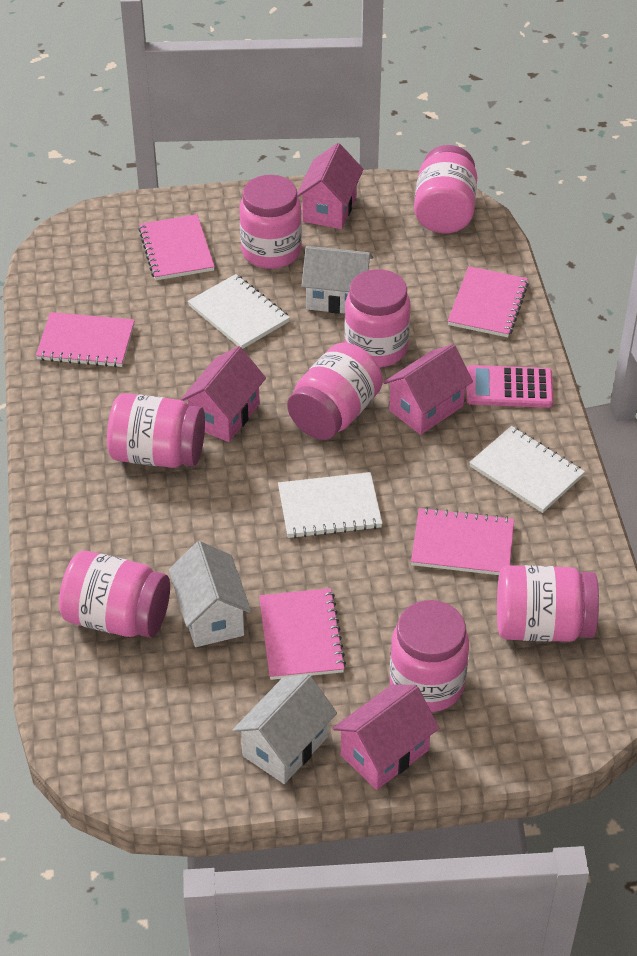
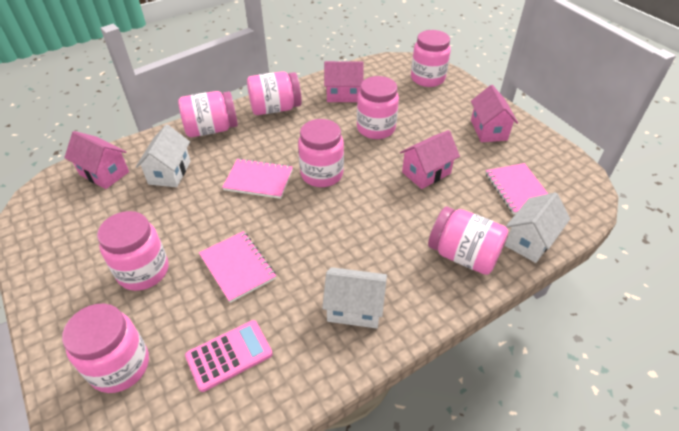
pink notebook: 5 -> 3
white notebook: 3 -> 0

